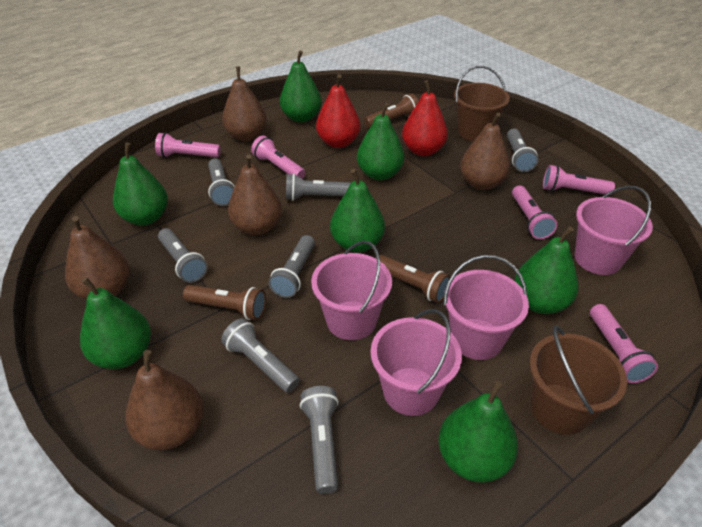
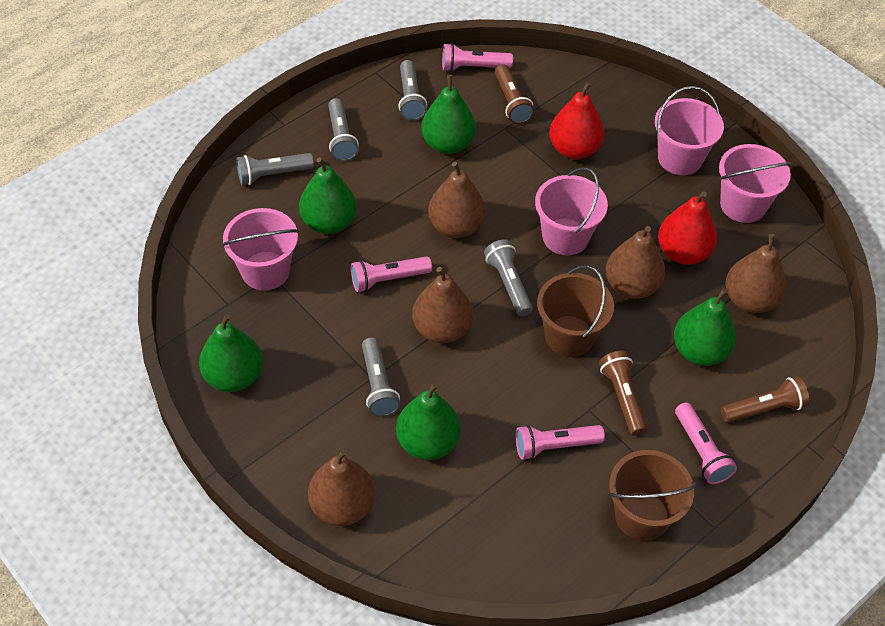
green pear: 7 -> 5
grey flashlight: 7 -> 5
pink flashlight: 5 -> 4

